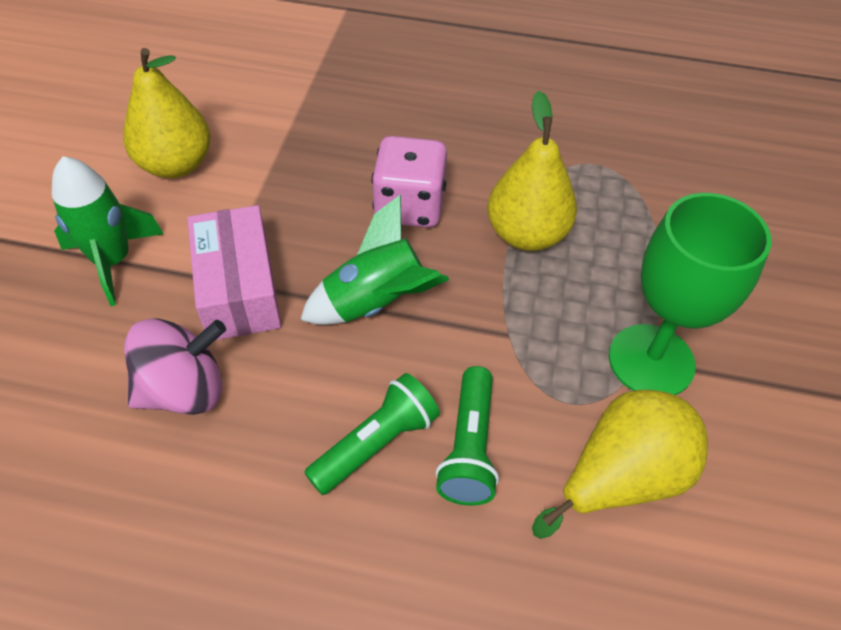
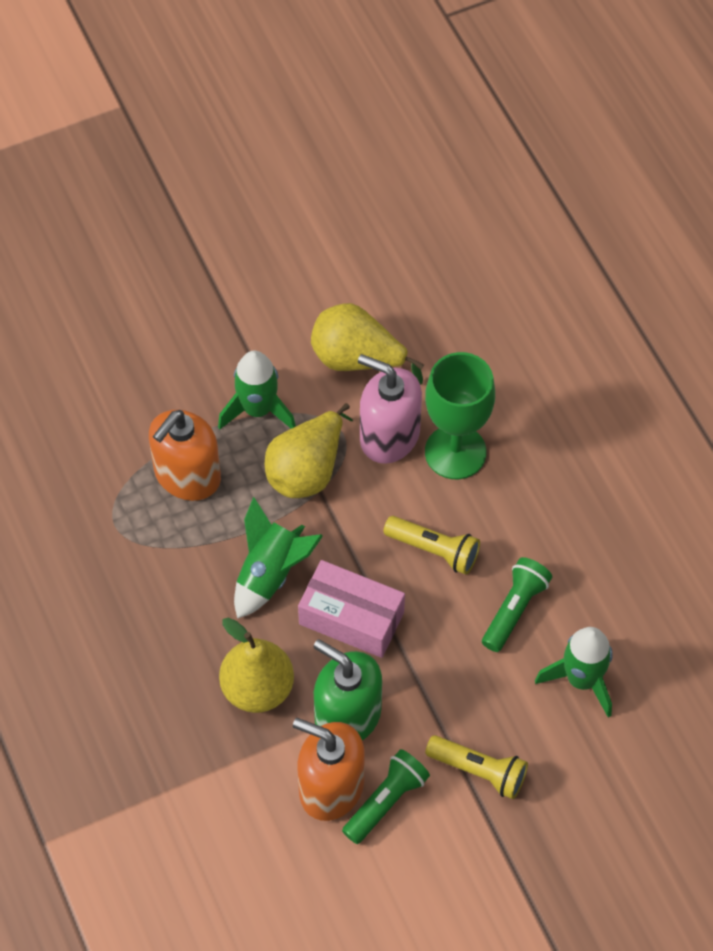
green rocket: 2 -> 3
green soap dispenser: 0 -> 1
orange soap dispenser: 0 -> 2
pink dice: 1 -> 0
pink soap dispenser: 0 -> 1
pink spinning top: 1 -> 0
yellow flashlight: 0 -> 2

